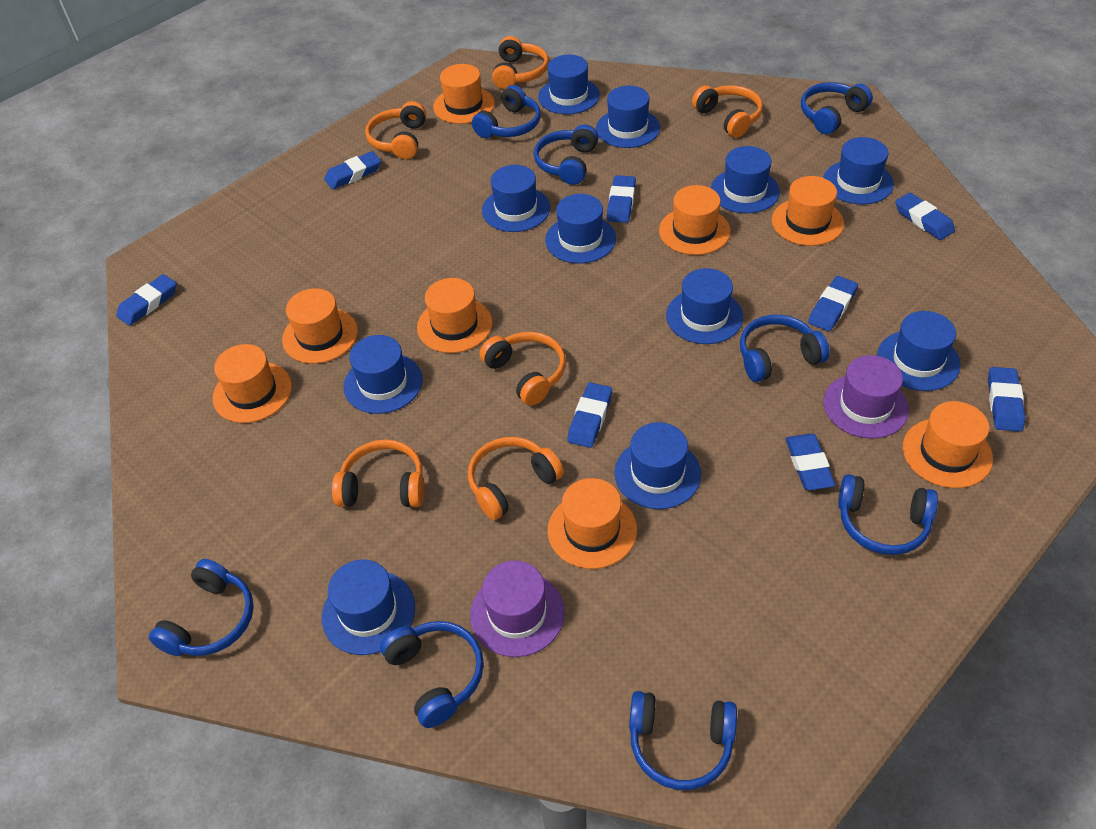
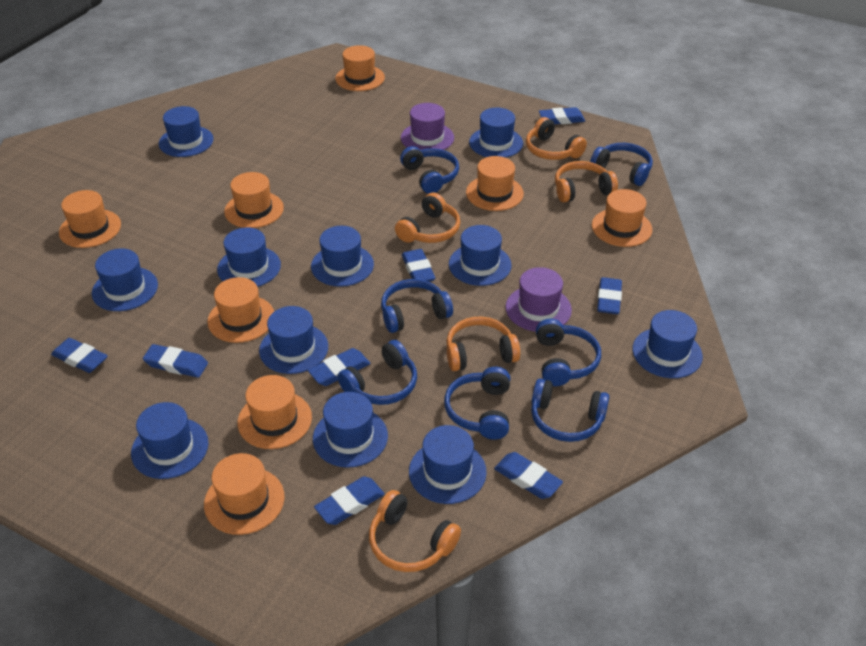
blue headphones: 8 -> 7
orange headphones: 6 -> 5

